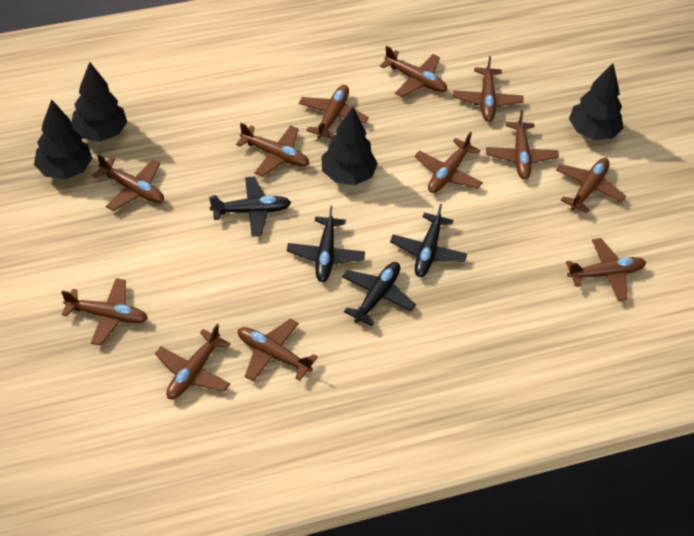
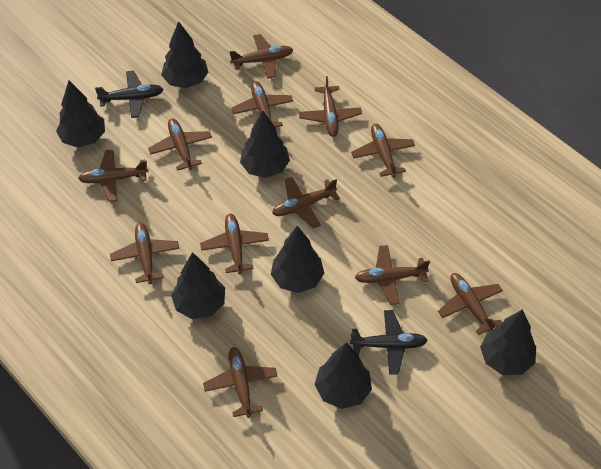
black plane: 4 -> 2
black tree: 4 -> 7

